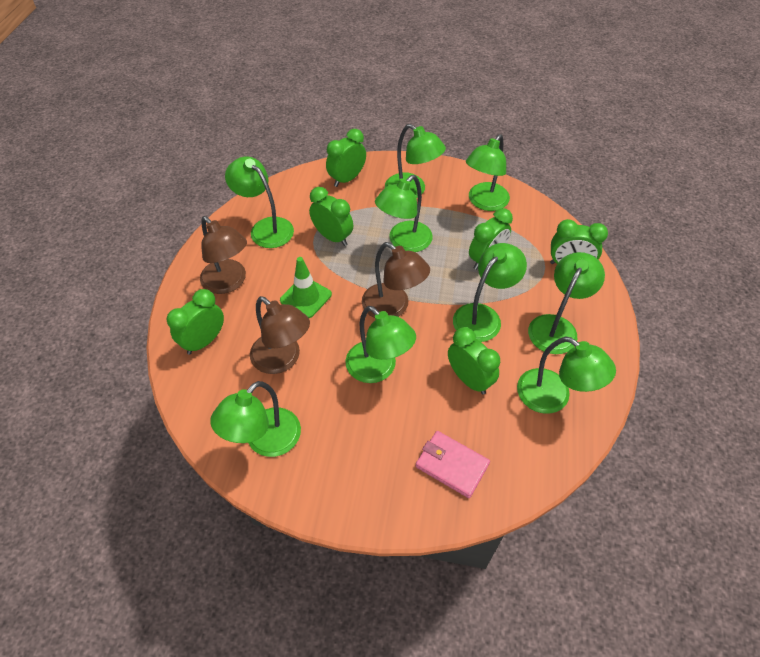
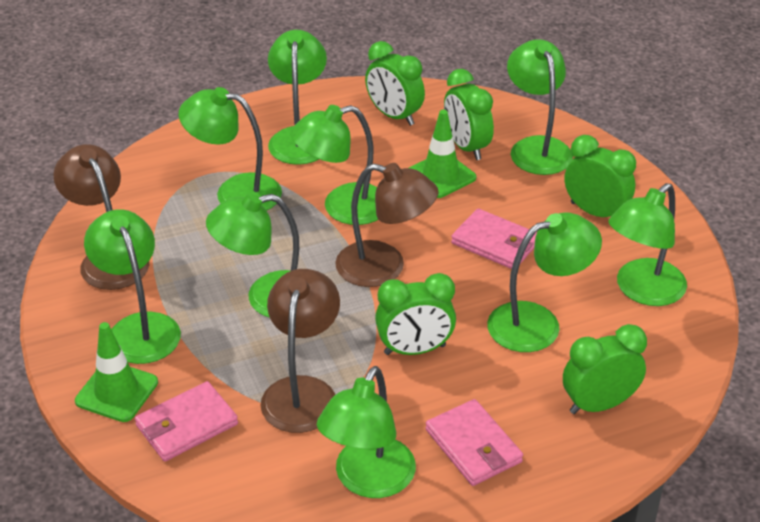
green clock: 6 -> 5
green traffic cone: 1 -> 2
pink wallet: 1 -> 3

